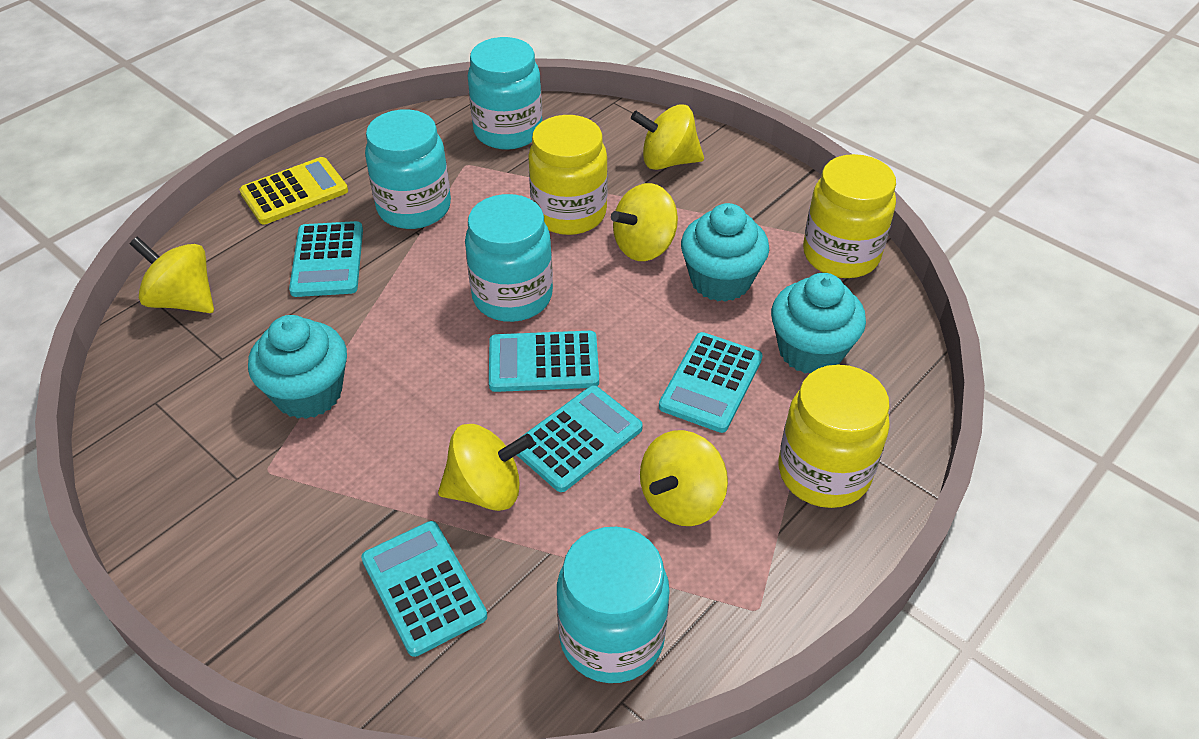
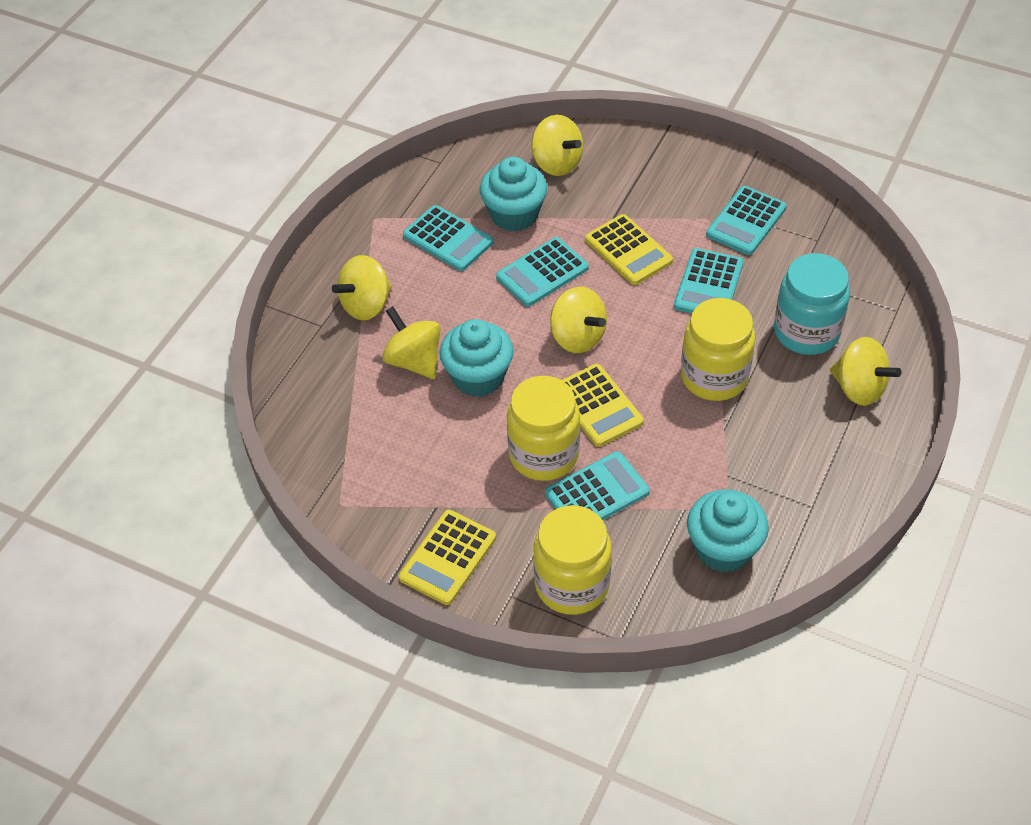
turquoise jar: 4 -> 1
yellow calculator: 1 -> 3

